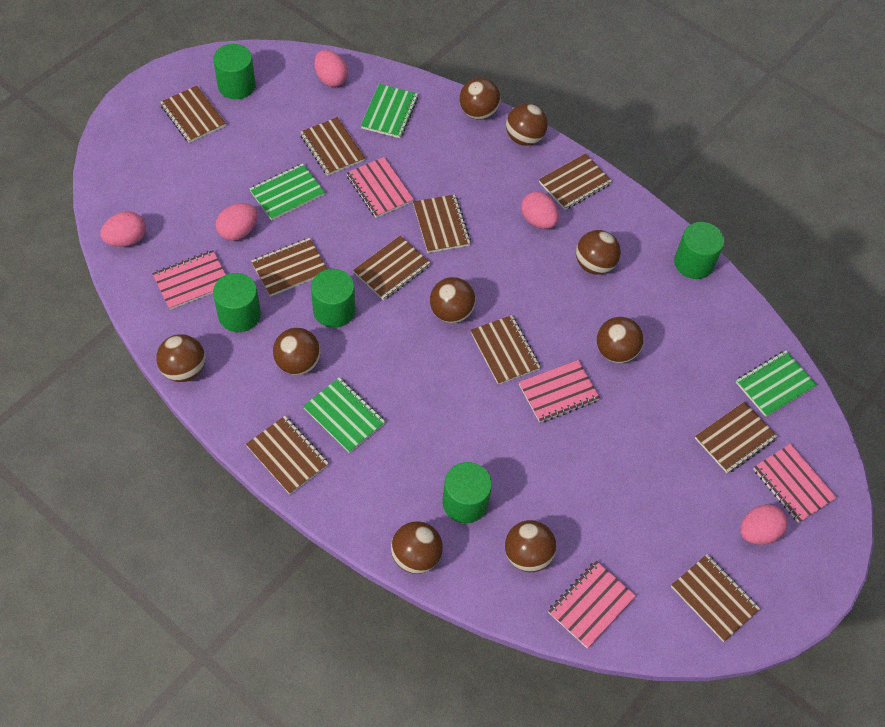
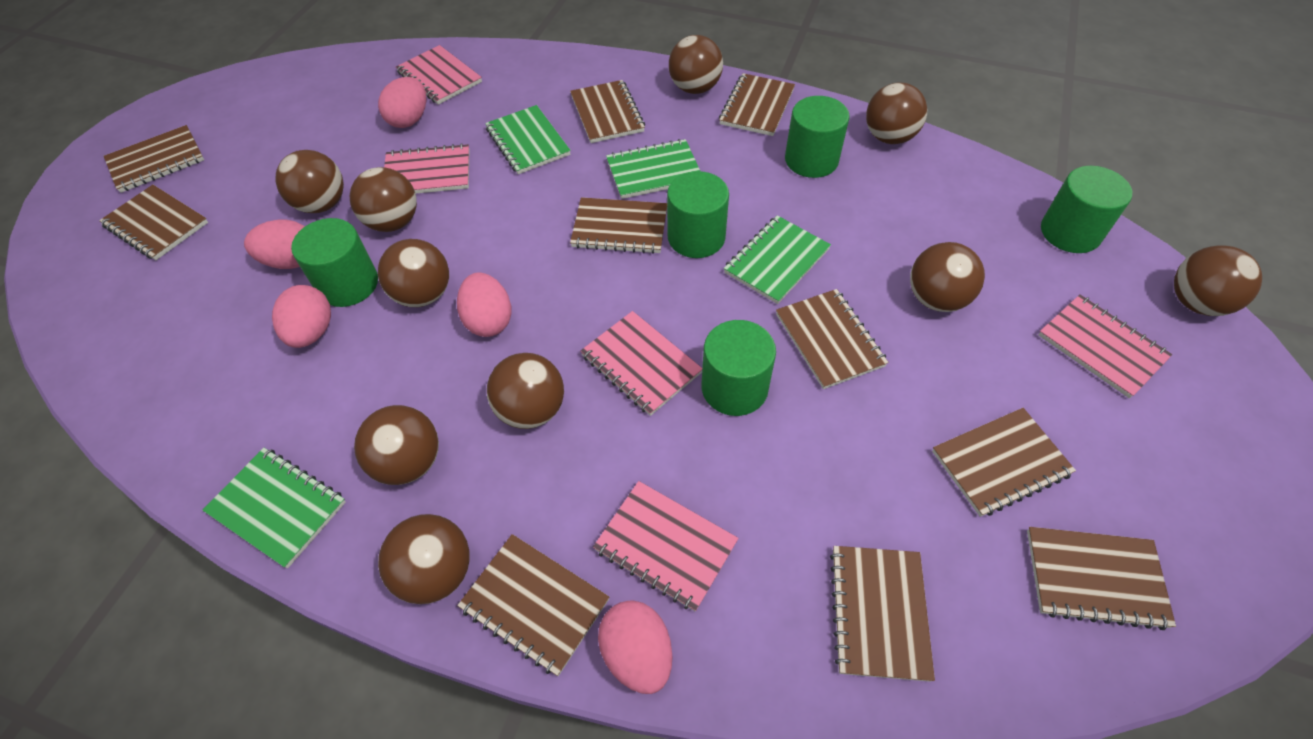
brown ball: 9 -> 10

